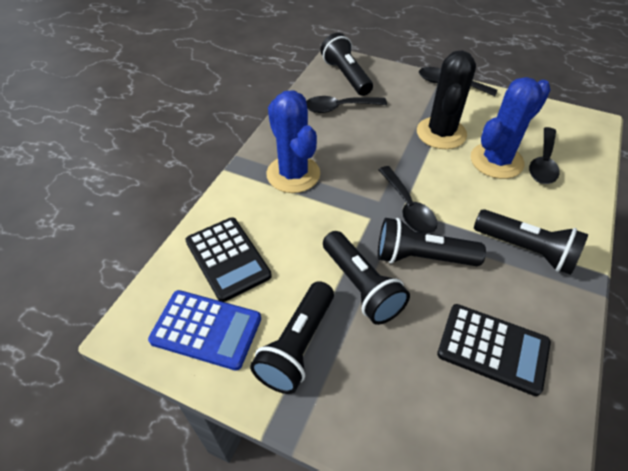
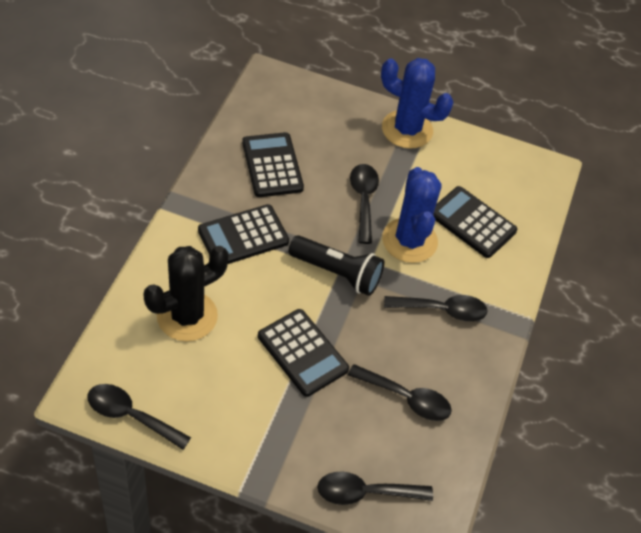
black calculator: 2 -> 4
black flashlight: 5 -> 1
black spoon: 4 -> 5
blue calculator: 1 -> 0

